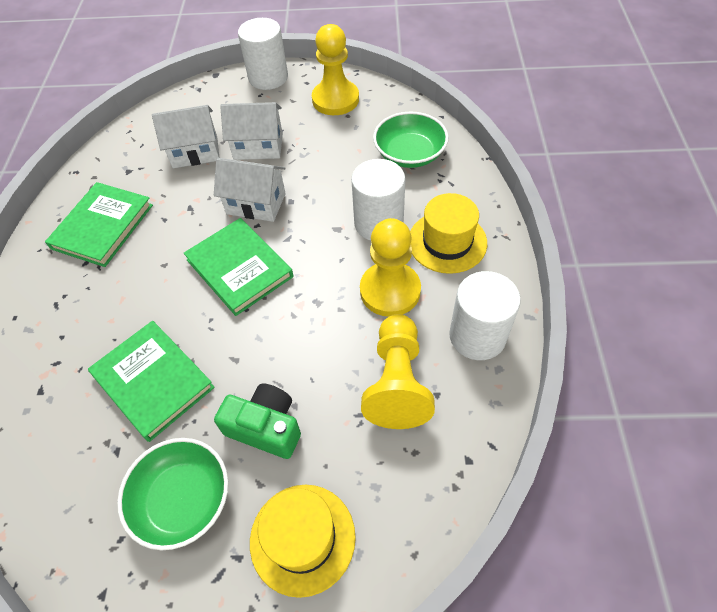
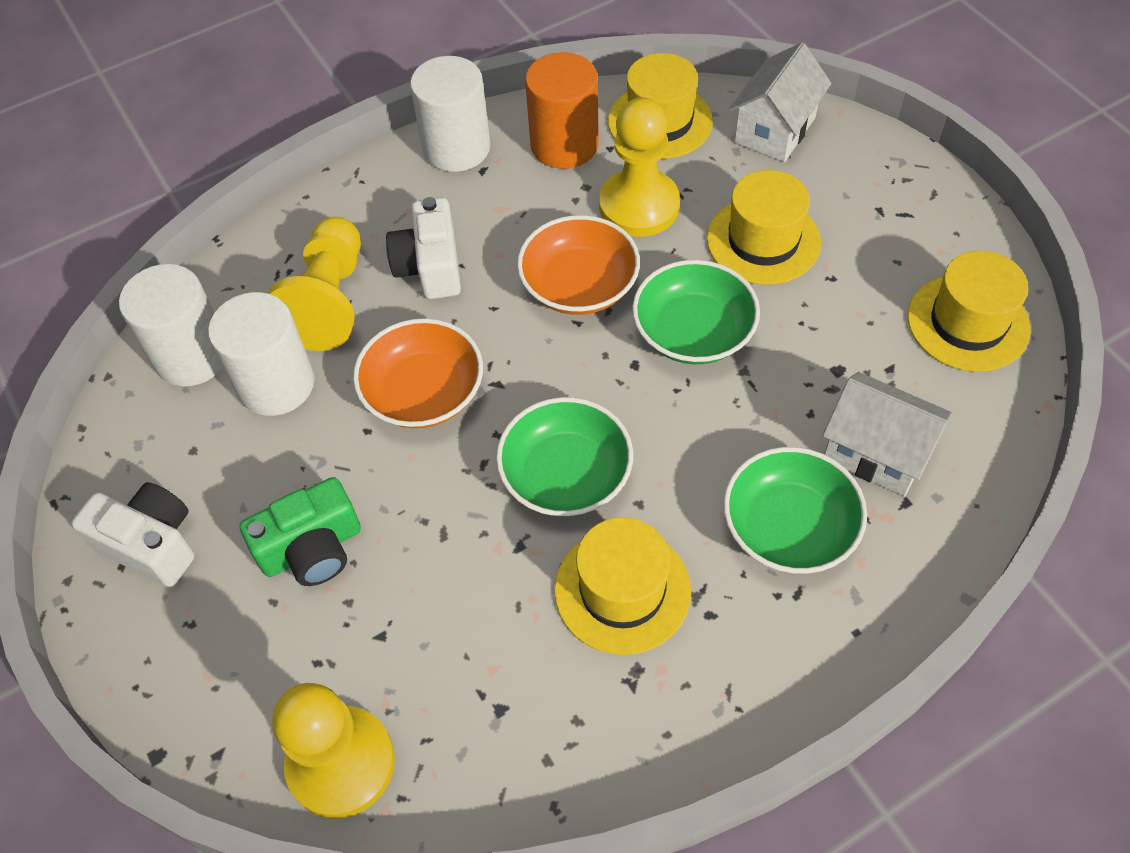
green book: 3 -> 0
green bowl: 2 -> 3
orange bowl: 0 -> 2
orange cylinder: 0 -> 1
white camera: 0 -> 2
white house: 3 -> 2
yellow hat: 2 -> 4

